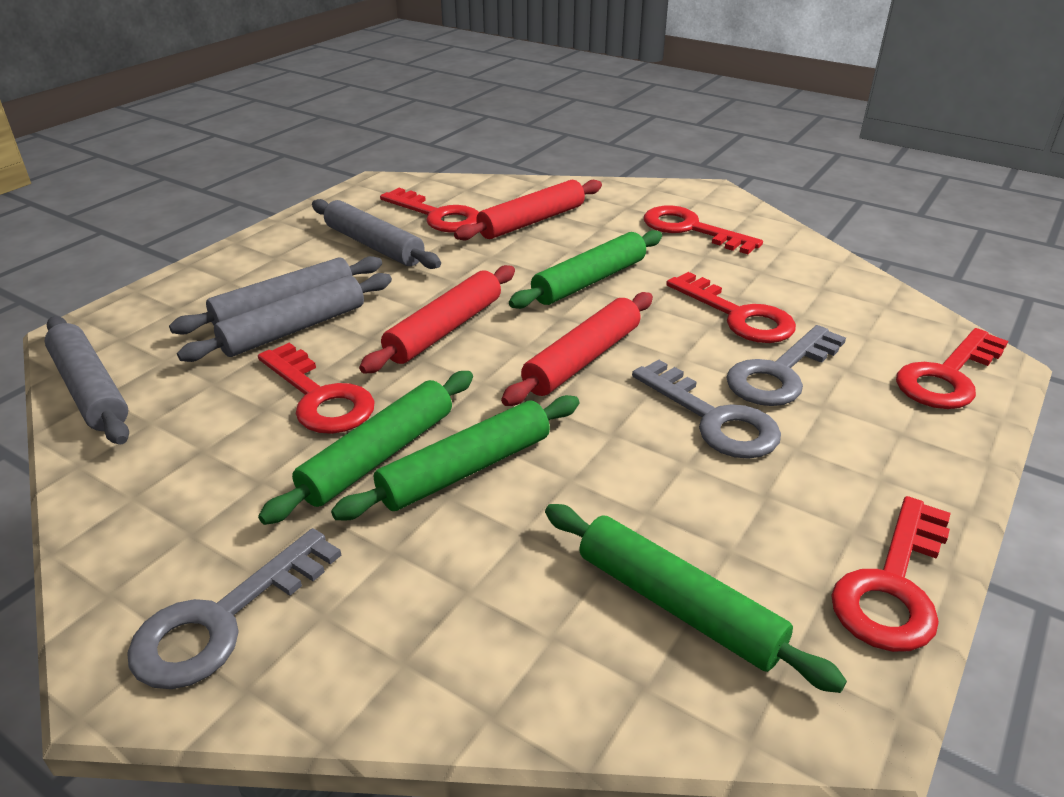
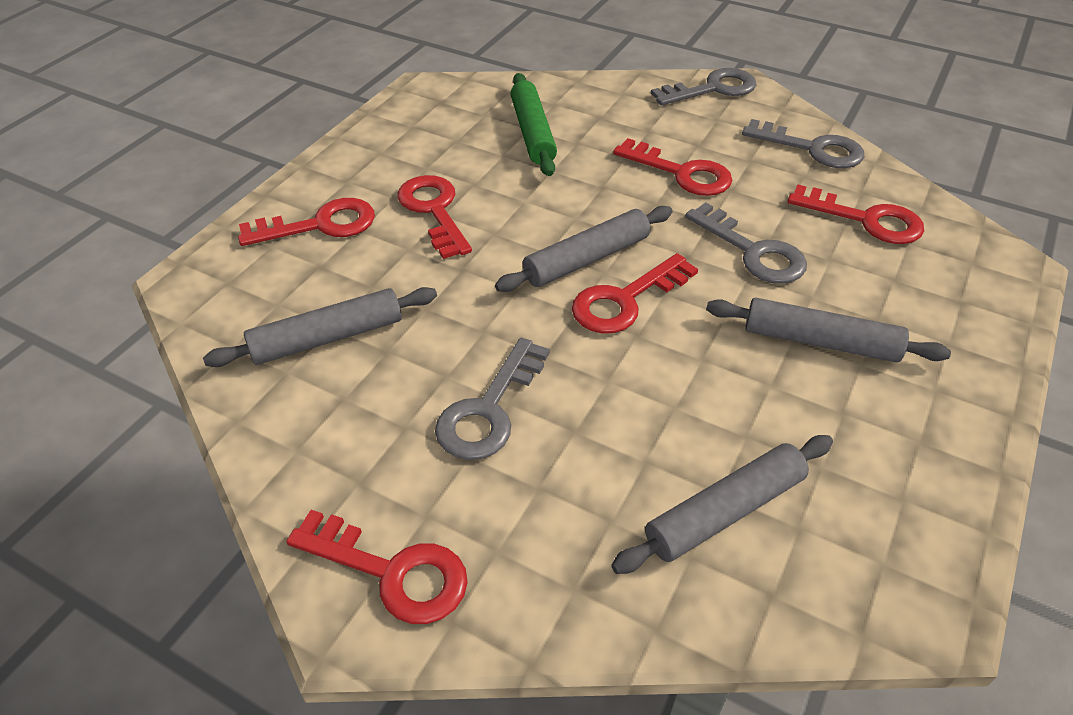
green rolling pin: 4 -> 1
grey key: 3 -> 4
red rolling pin: 3 -> 0

